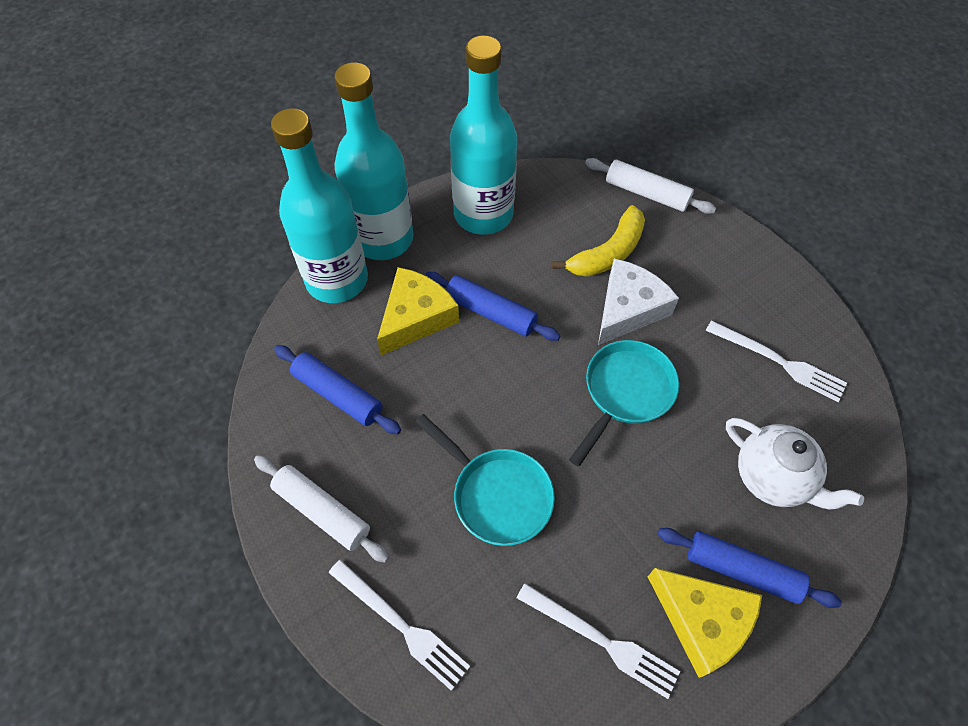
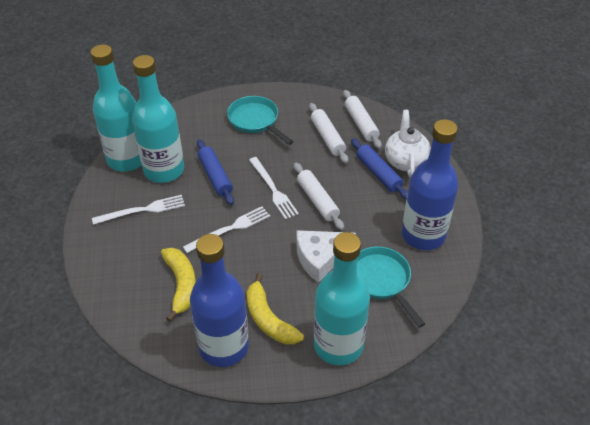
blue bottle: 0 -> 2
blue rolling pin: 3 -> 2
white rolling pin: 2 -> 3
yellow banana: 1 -> 2
yellow cheese: 2 -> 0

